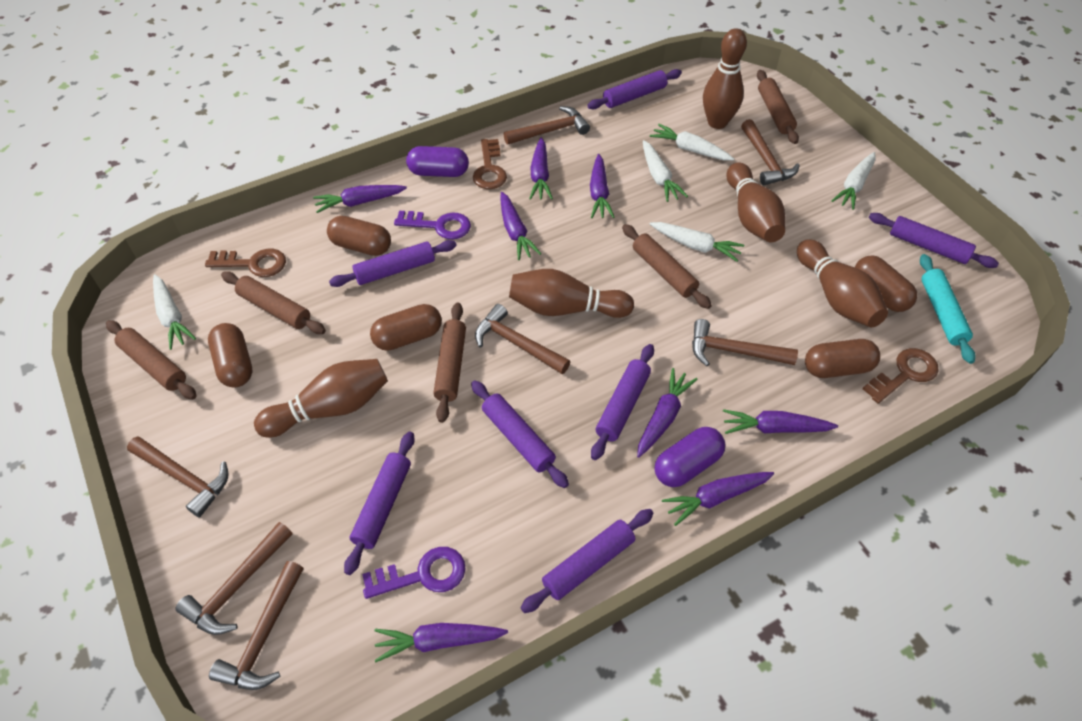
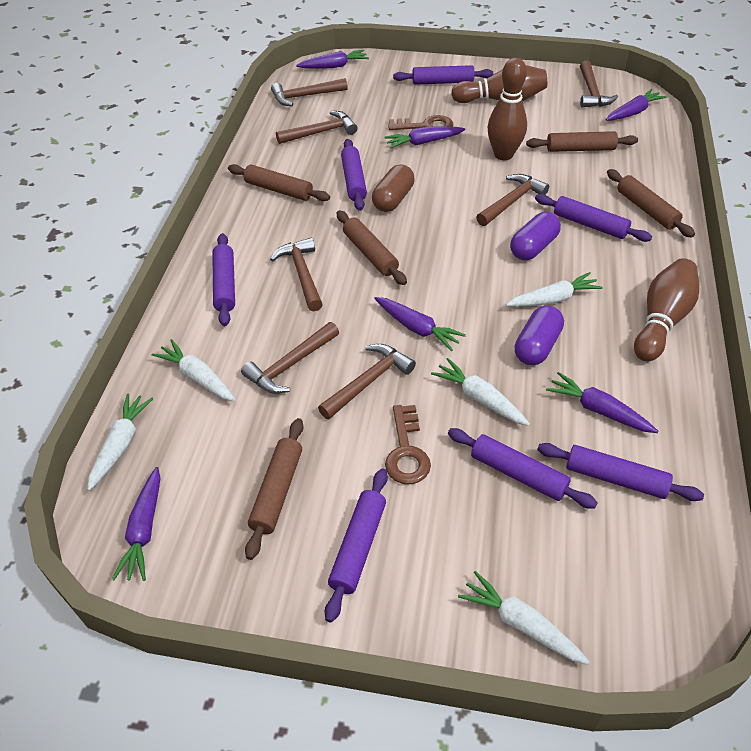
brown bowling pin: 5 -> 3
brown capsule: 5 -> 1
brown key: 3 -> 2
purple carrot: 8 -> 6
purple key: 2 -> 0
turquoise rolling pin: 1 -> 0

